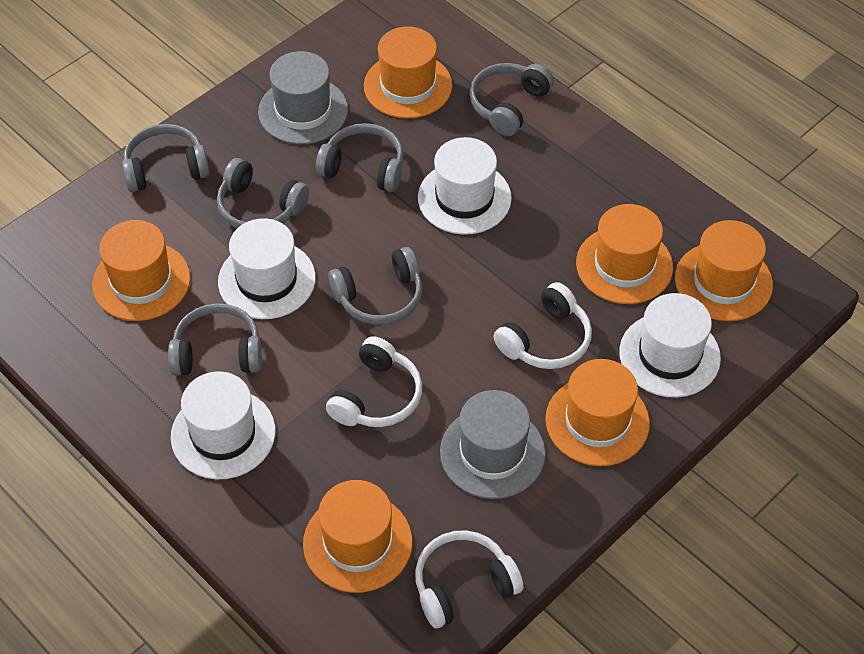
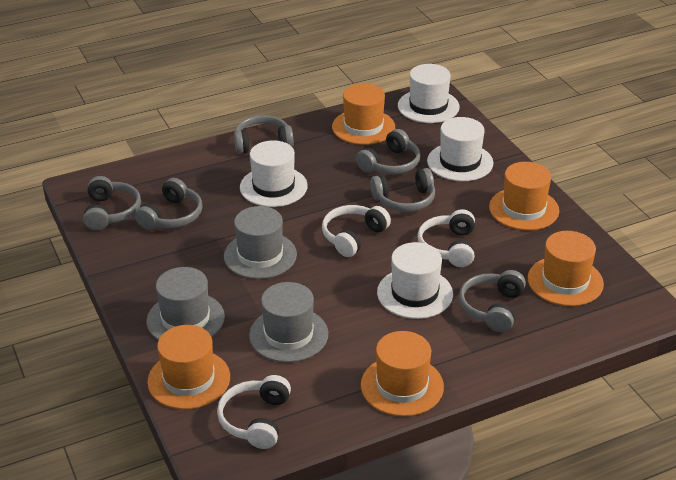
grey hat: 2 -> 3
orange hat: 6 -> 5

